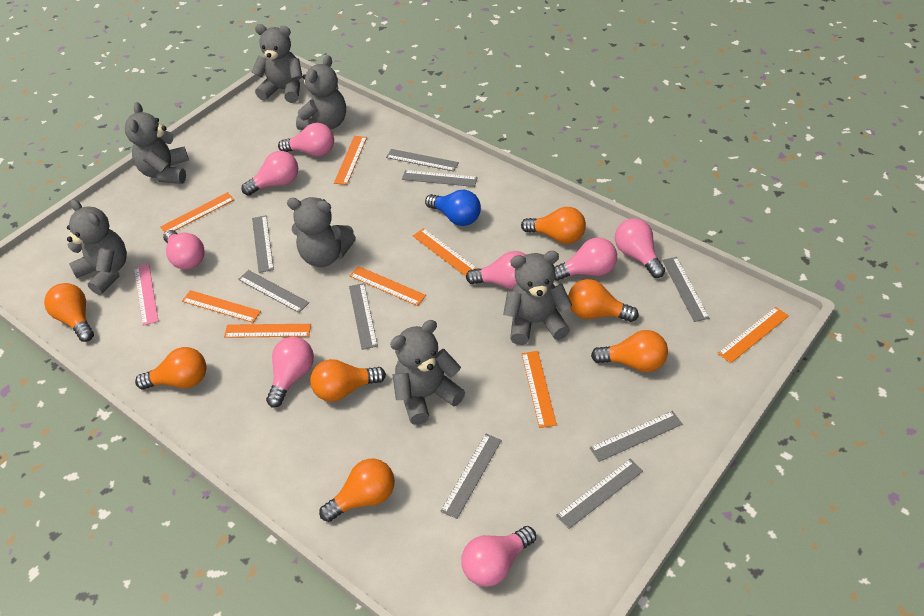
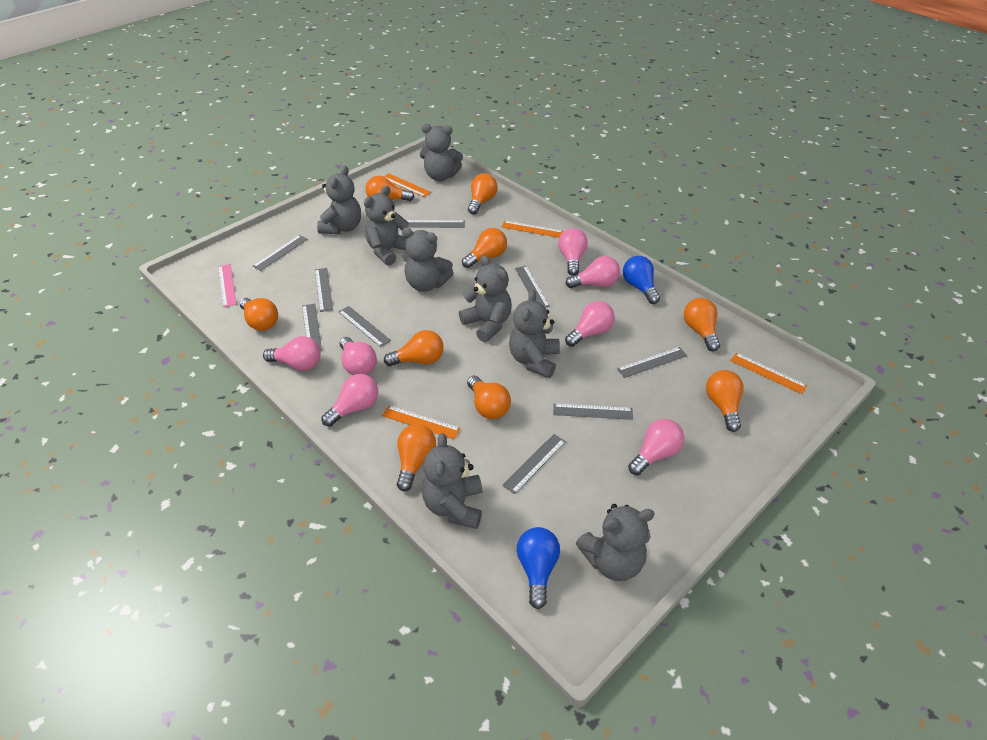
blue light bulb: 1 -> 2
grey teddy bear: 7 -> 8
orange light bulb: 7 -> 9
orange ruler: 8 -> 4
pink light bulb: 8 -> 7

